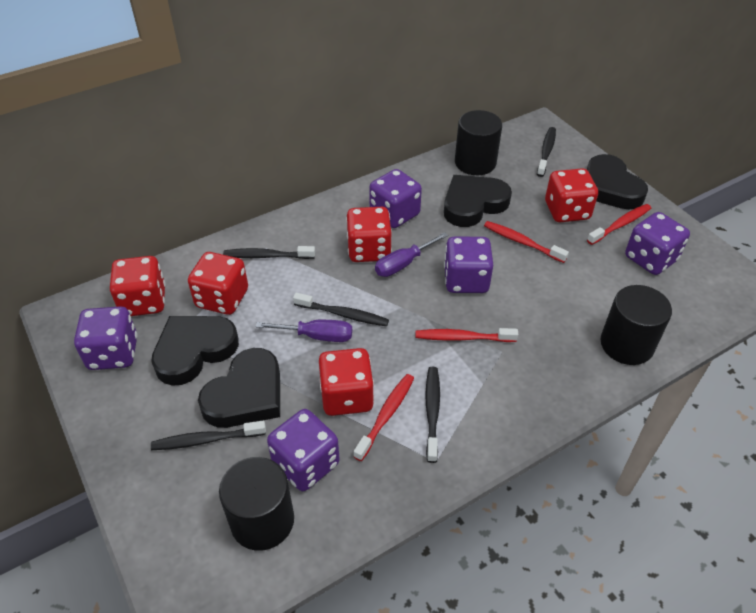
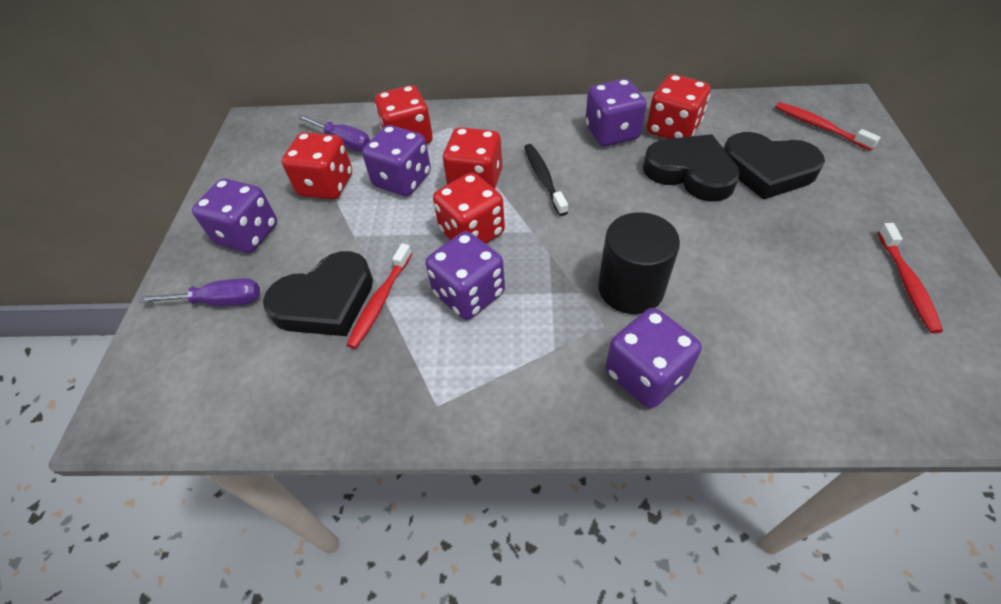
black cylinder: 3 -> 1
black heart: 4 -> 3
black toothbrush: 5 -> 1
red toothbrush: 4 -> 3

